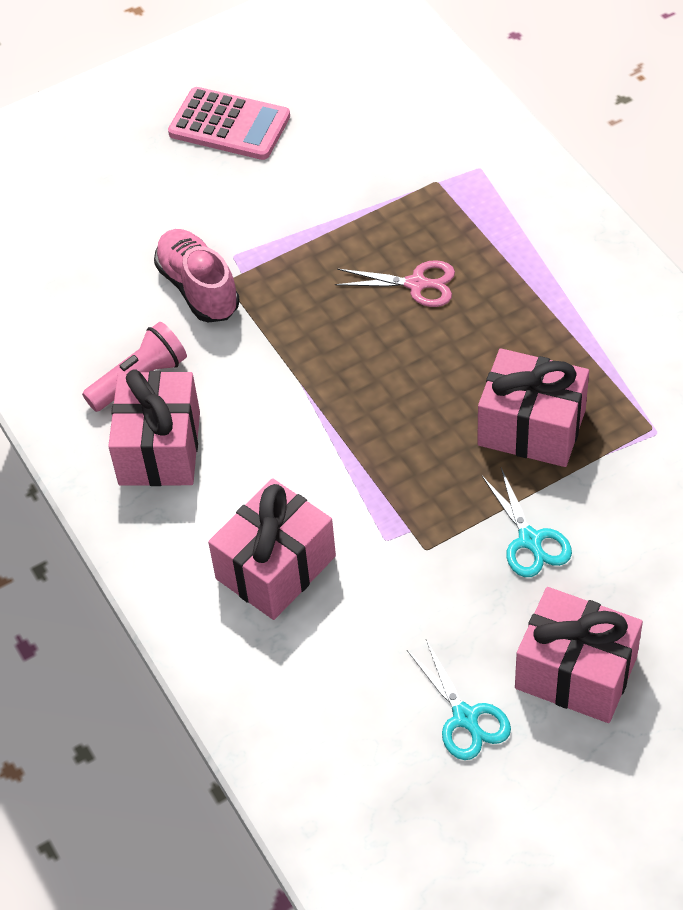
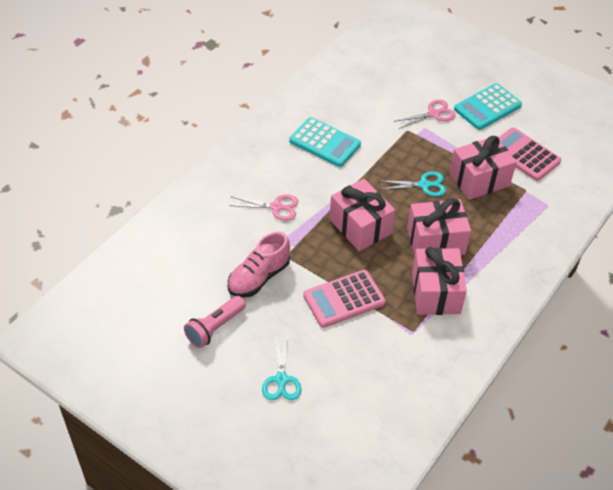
pink calculator: 1 -> 2
pink scissors: 1 -> 2
turquoise calculator: 0 -> 2

